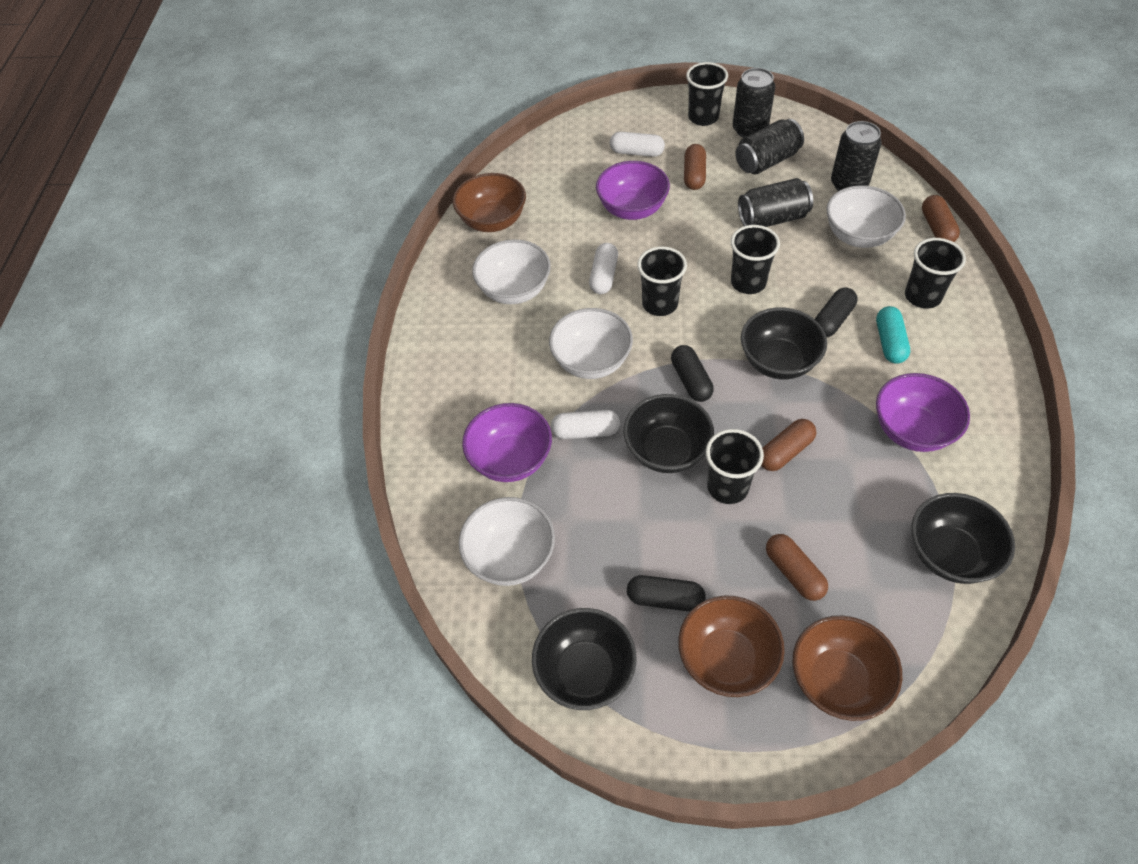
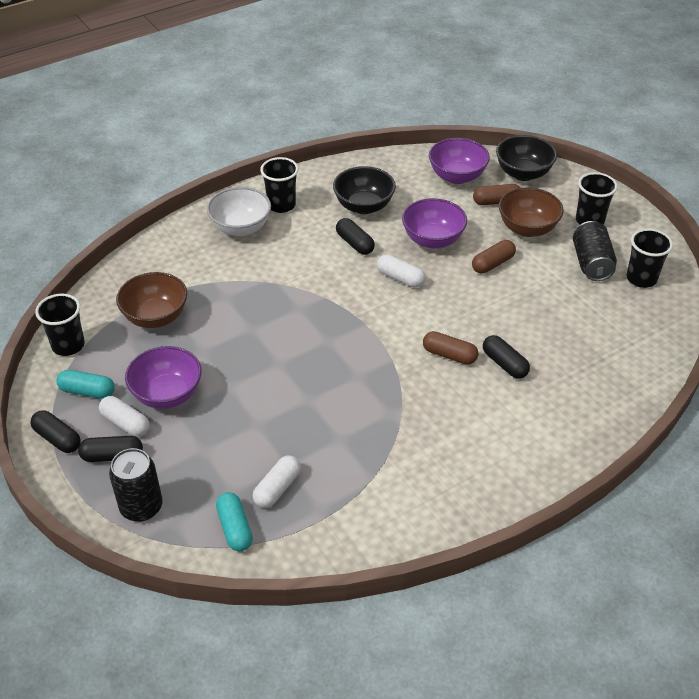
black bowl: 4 -> 2
black can: 4 -> 2
black capsule: 3 -> 4
black cup: 5 -> 4
brown bowl: 3 -> 2
brown capsule: 4 -> 3
turquoise capsule: 1 -> 2
white bowl: 4 -> 1

